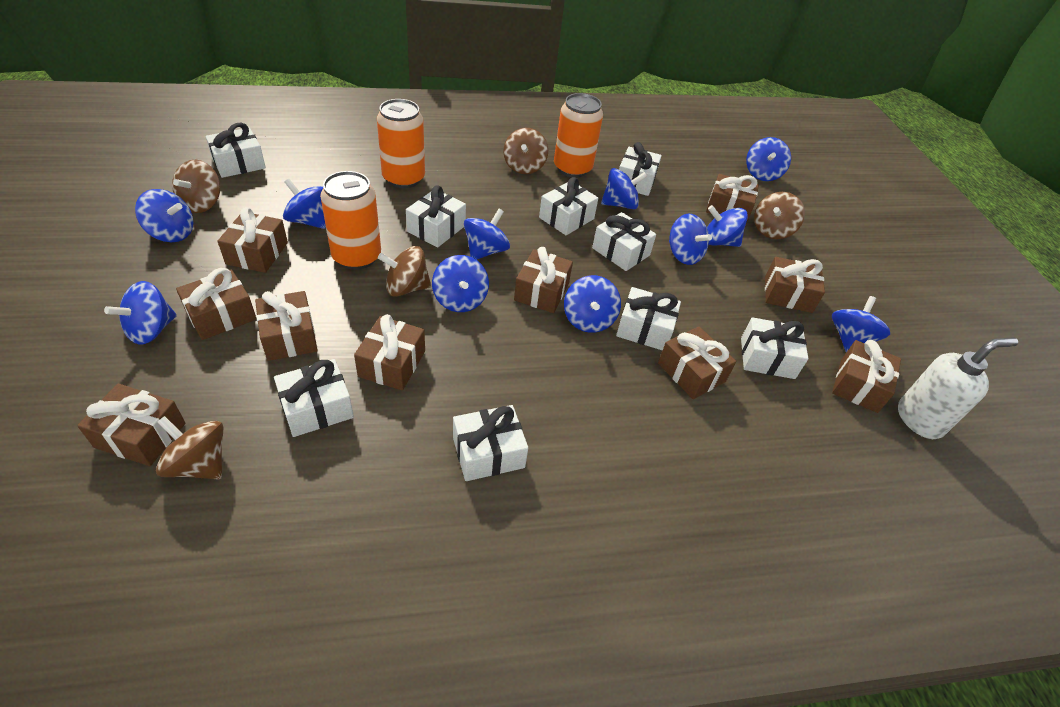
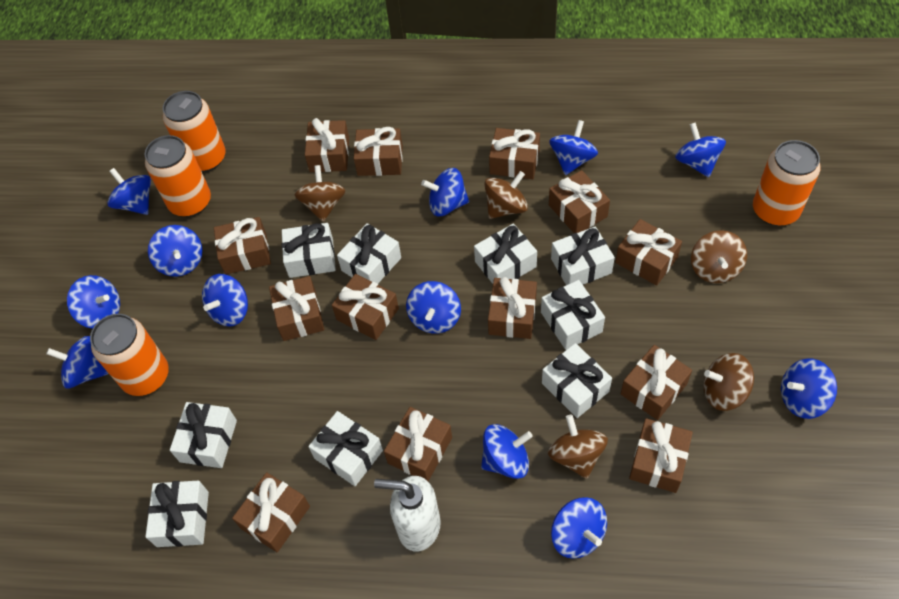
blue spinning top: 11 -> 12
brown gift: 10 -> 13
orange can: 3 -> 4

